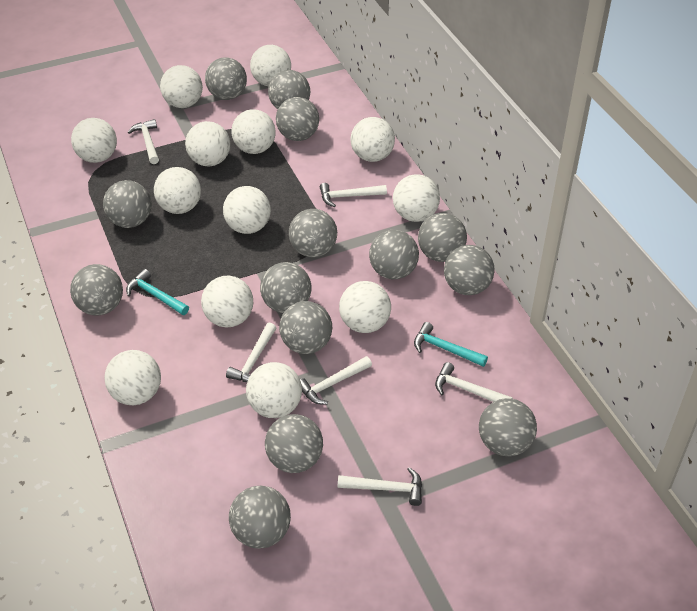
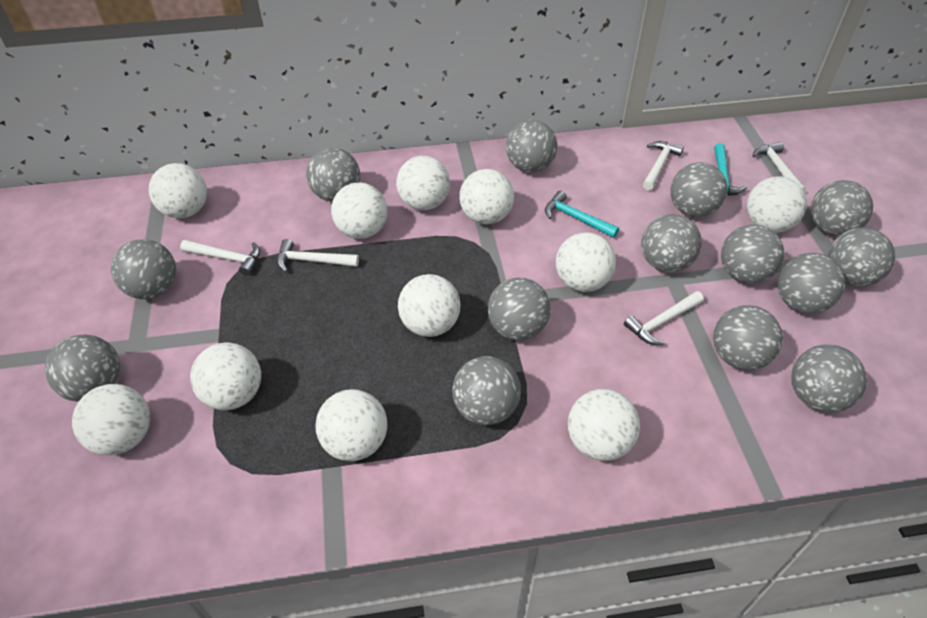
white ball: 13 -> 11
white hammer: 6 -> 5

